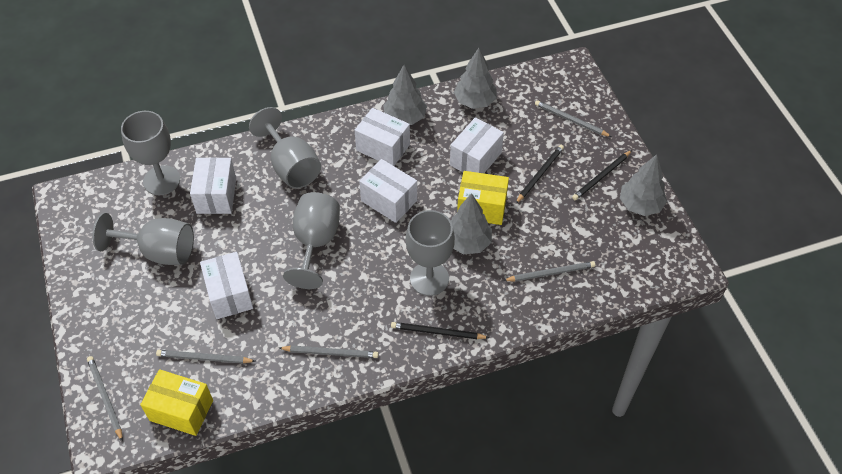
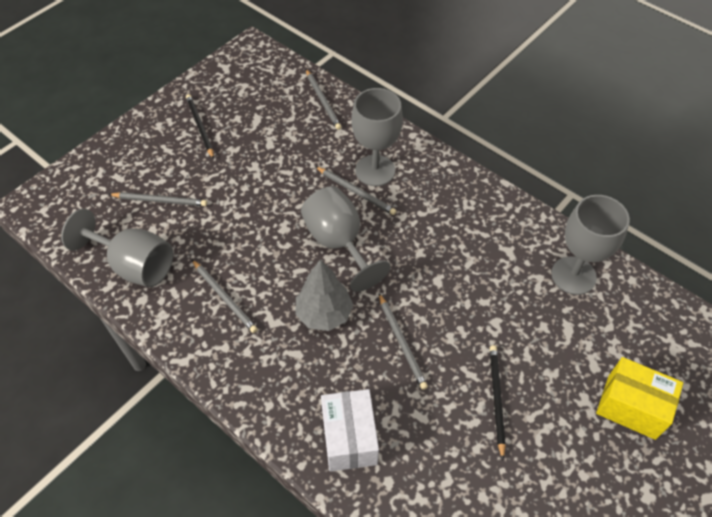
black pencil: 3 -> 2
grey goblet: 5 -> 4
grey tree: 4 -> 1
white box: 5 -> 1
yellow box: 2 -> 1

